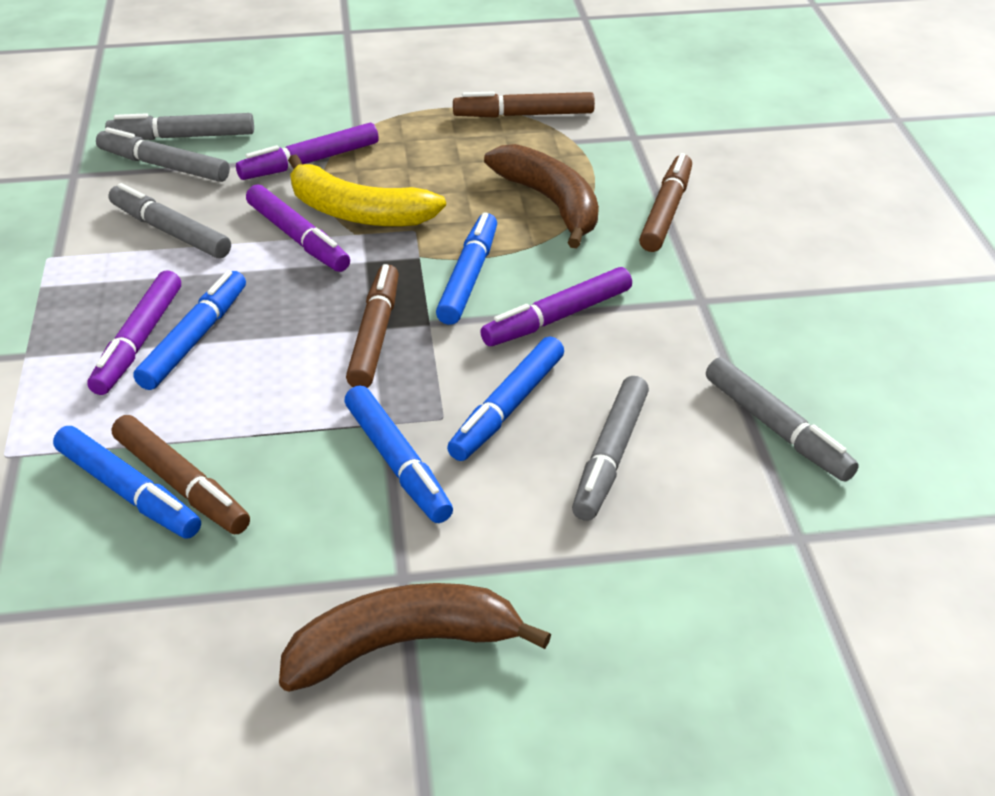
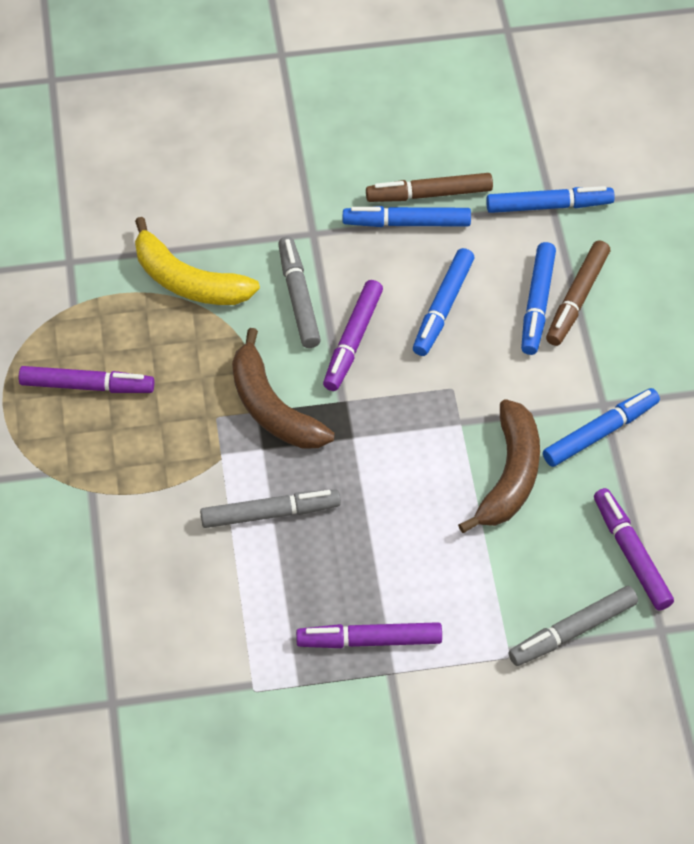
brown marker: 4 -> 2
grey marker: 5 -> 3

